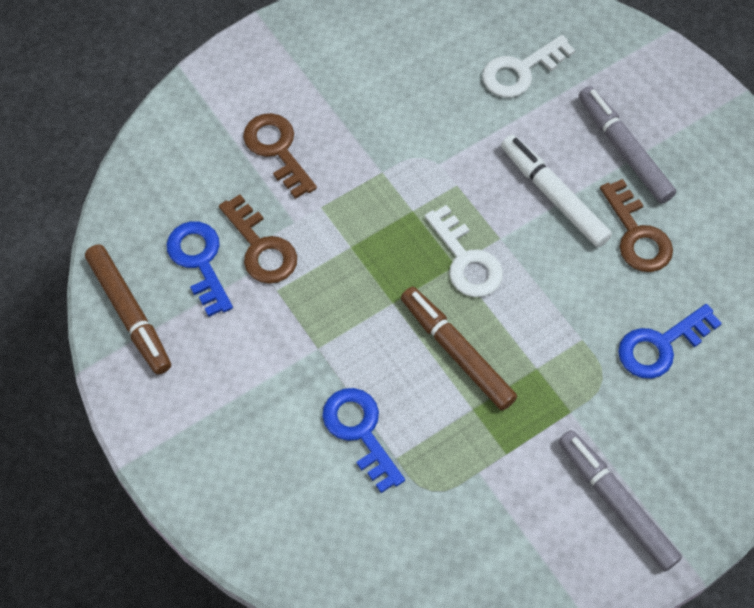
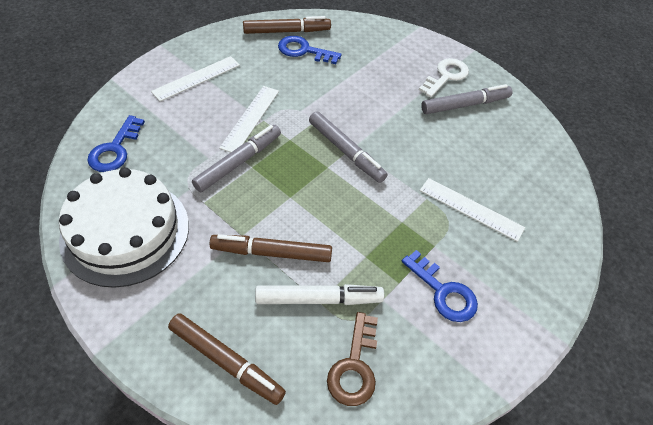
brown key: 3 -> 1
brown marker: 2 -> 3
grey marker: 2 -> 3
white cake: 0 -> 1
white key: 2 -> 1
white ruler: 0 -> 3

